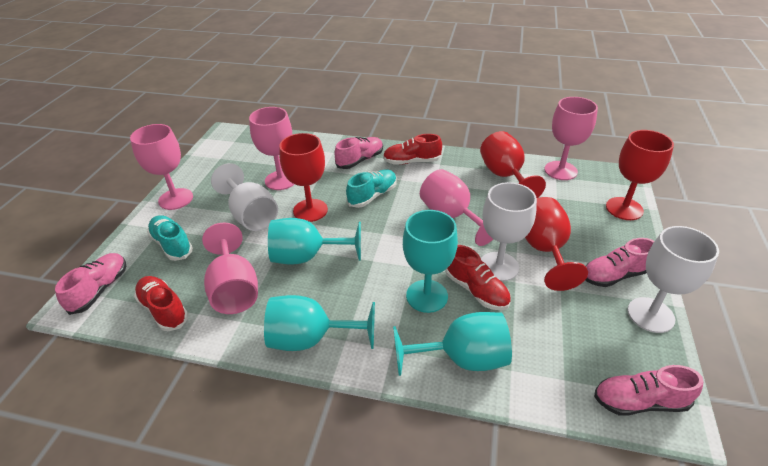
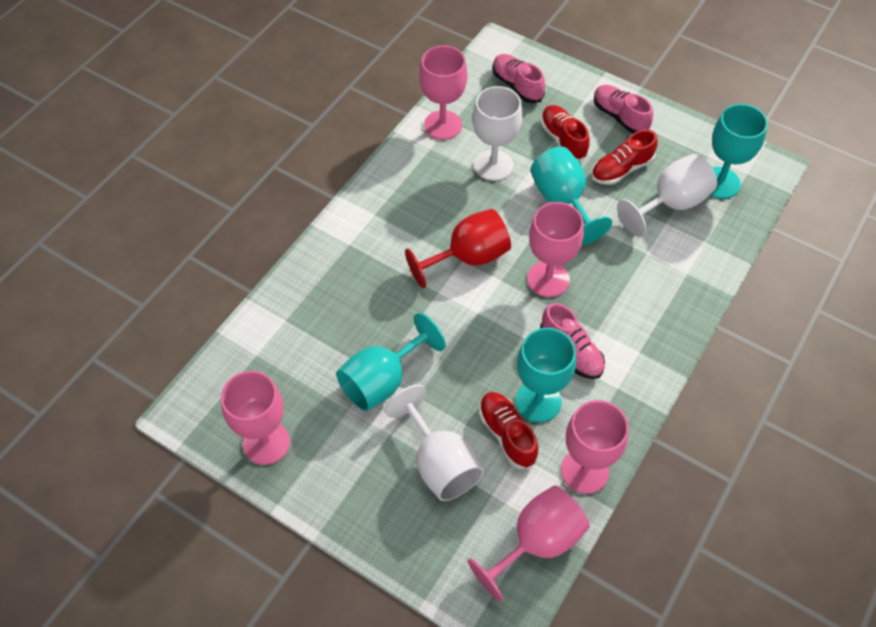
pink shoe: 4 -> 3
red goblet: 4 -> 1
turquoise shoe: 2 -> 0

